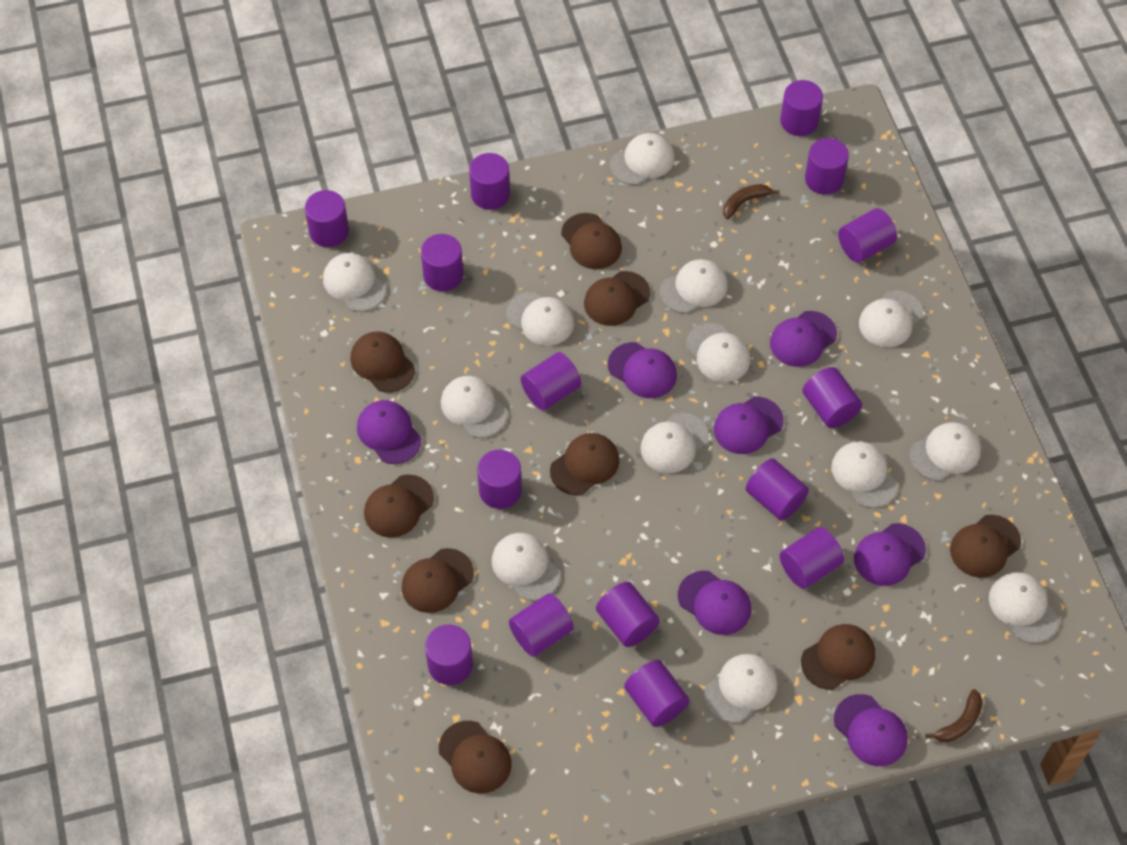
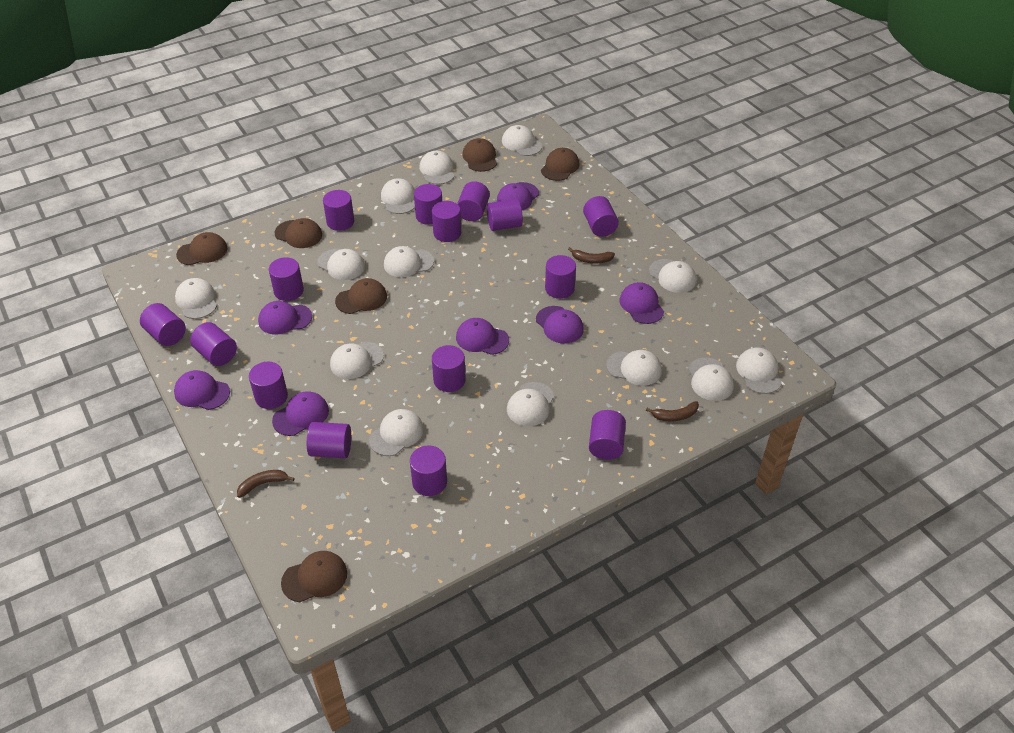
brown banana: 2 -> 3
brown cap: 9 -> 6

